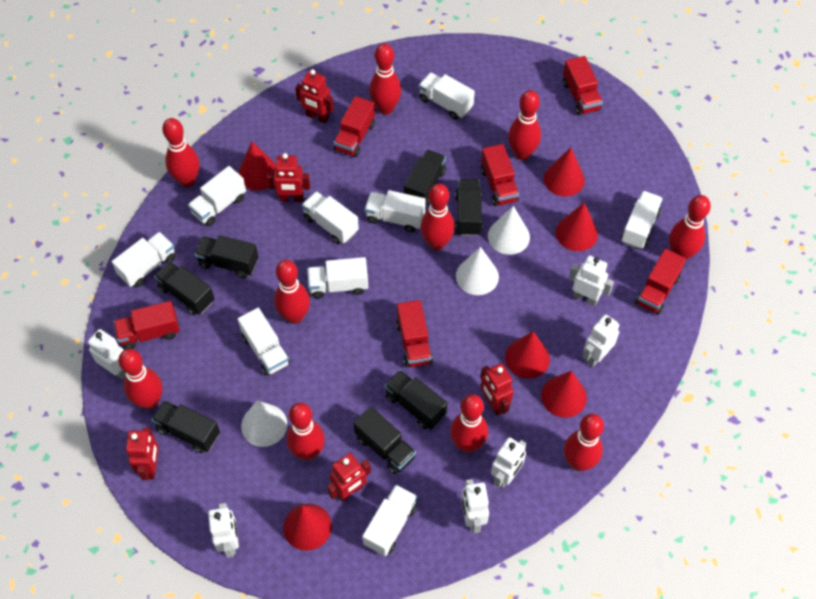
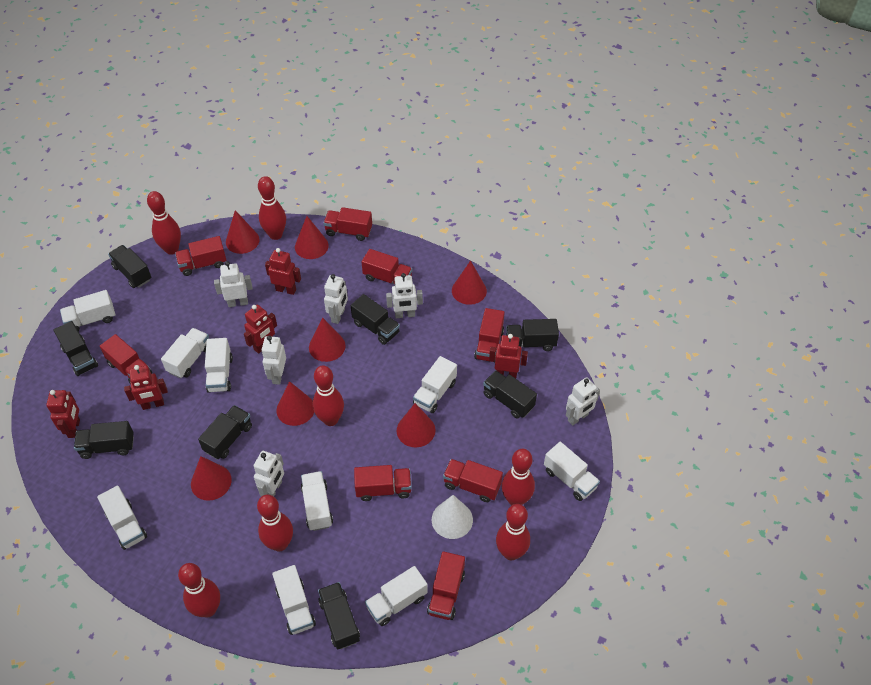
black truck: 7 -> 8
red bowling pin: 10 -> 7
red cone: 6 -> 7
red truck: 6 -> 8
white cone: 3 -> 1

